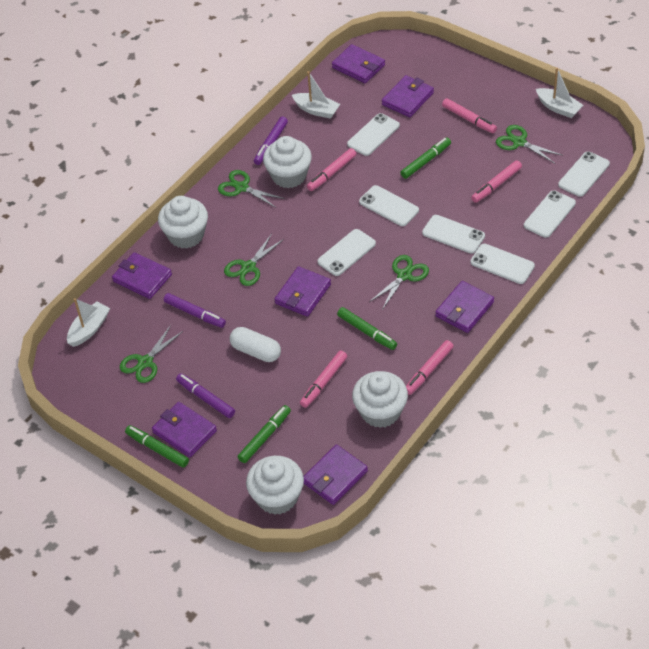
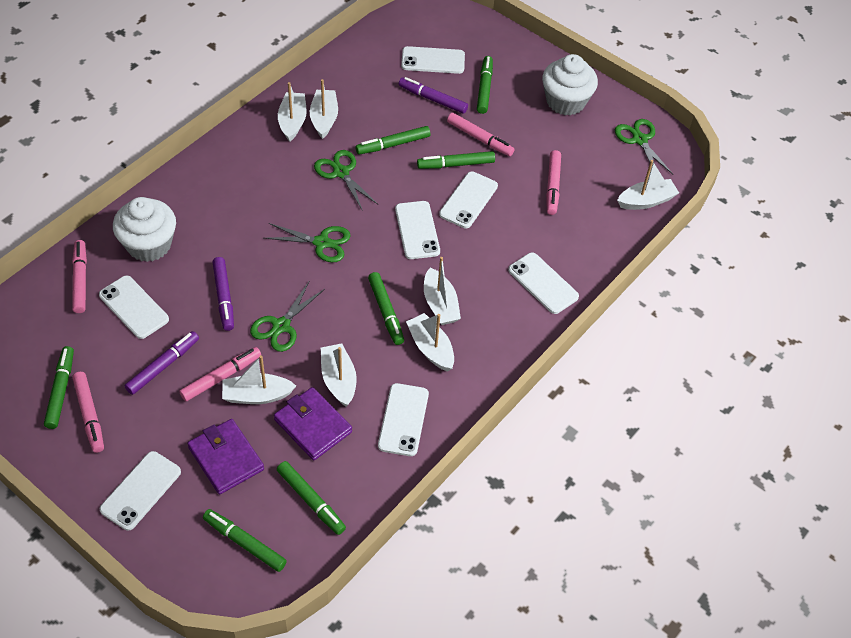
green marker: 4 -> 7
green scissors: 5 -> 4
purple wallet: 7 -> 2
white boat: 3 -> 7
white capsule: 1 -> 0
white cupcake: 4 -> 2

